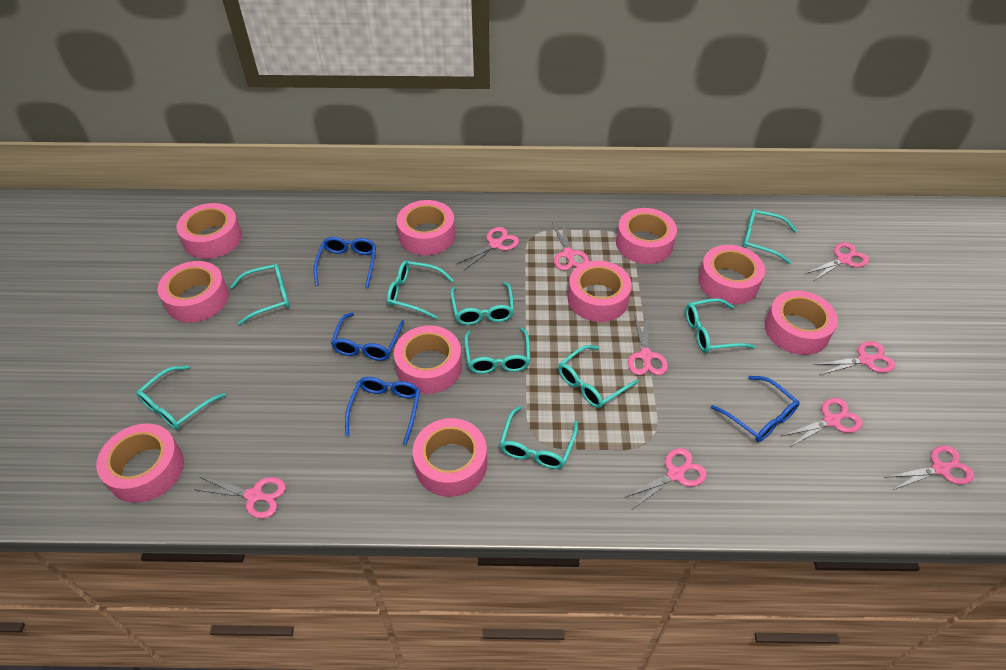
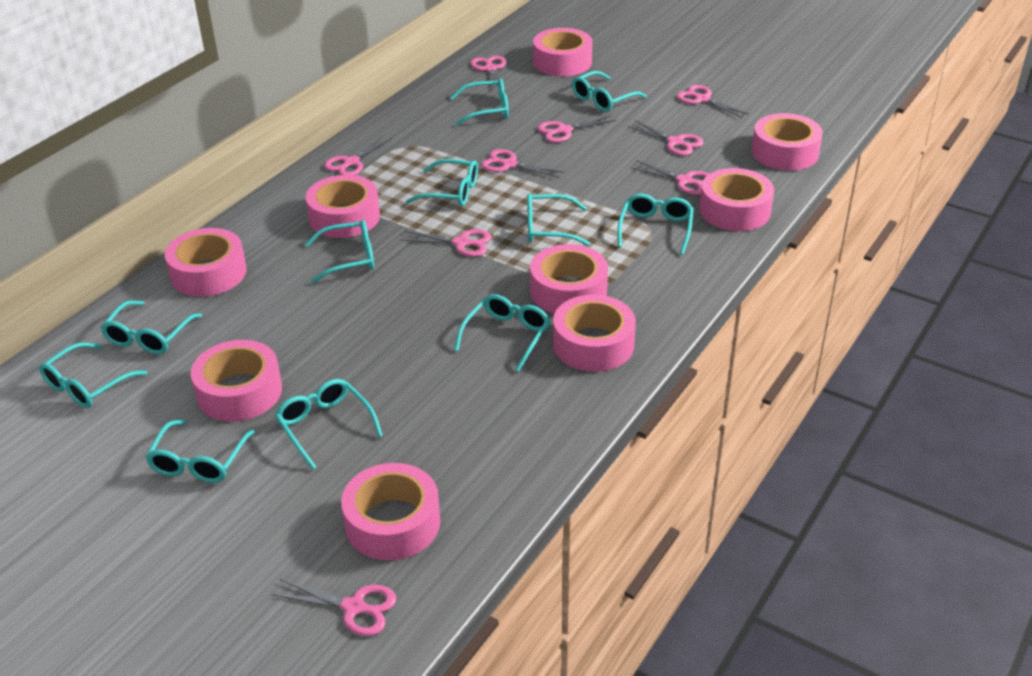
blue glasses: 4 -> 0
pink tape: 10 -> 9
turquoise glasses: 9 -> 11

